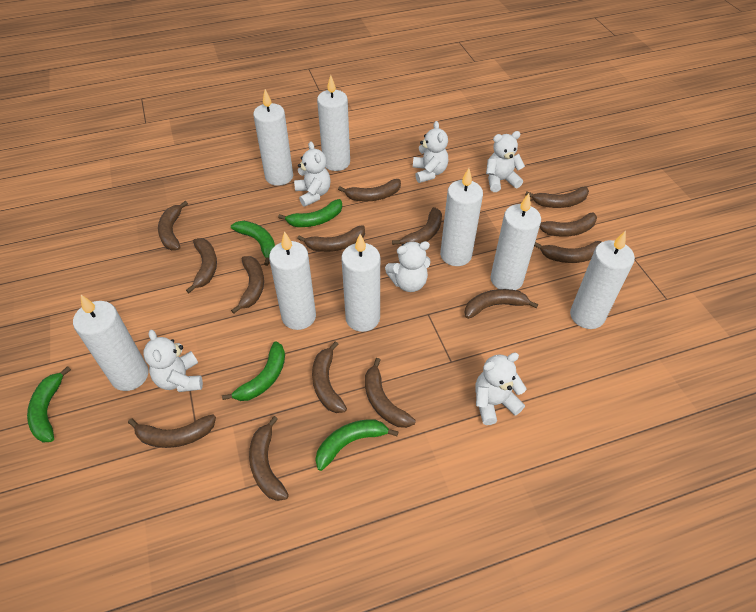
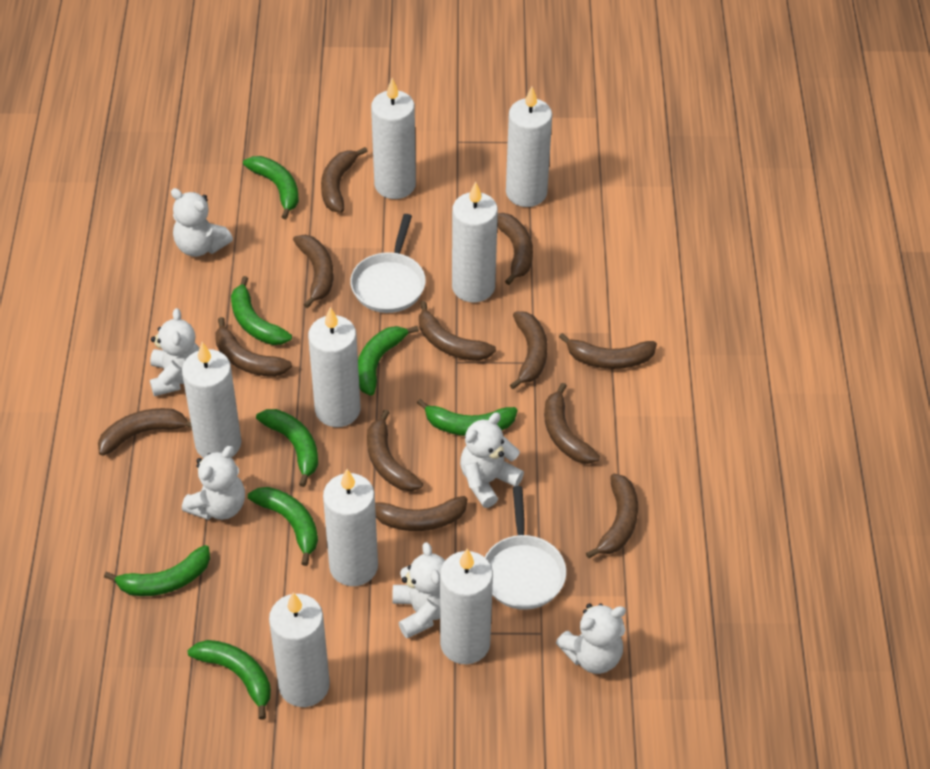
brown banana: 14 -> 12
green banana: 5 -> 8
white pan: 0 -> 2

